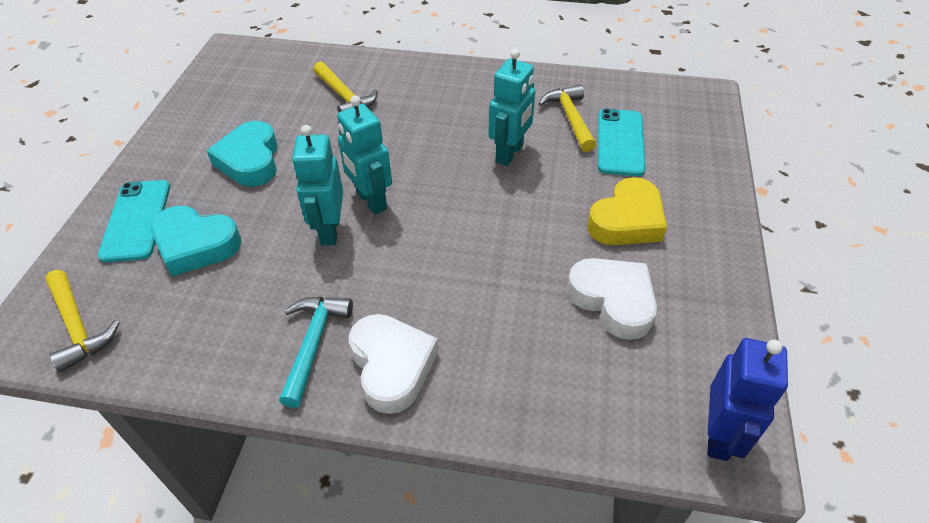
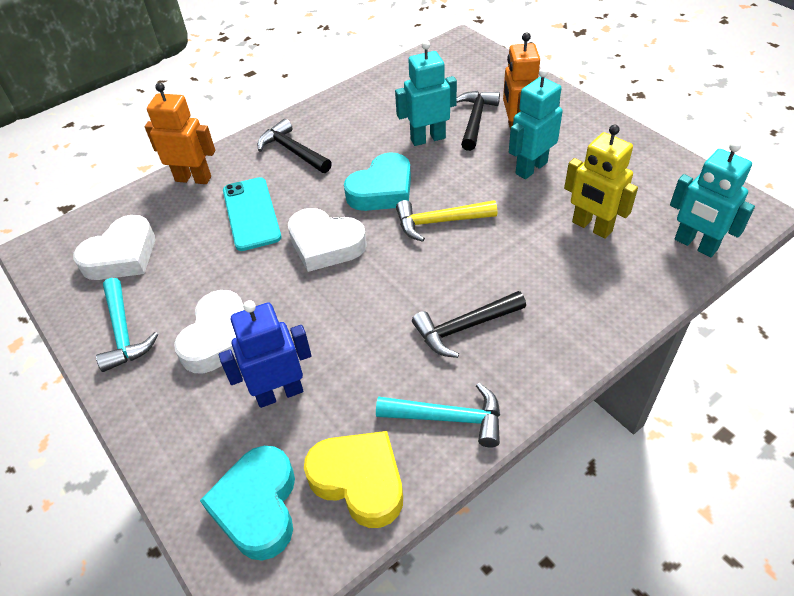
black hammer: 0 -> 3
orange robot: 0 -> 2
turquoise hammer: 1 -> 2
turquoise phone: 2 -> 1
white heart: 2 -> 3
yellow hammer: 3 -> 1
yellow robot: 0 -> 1

